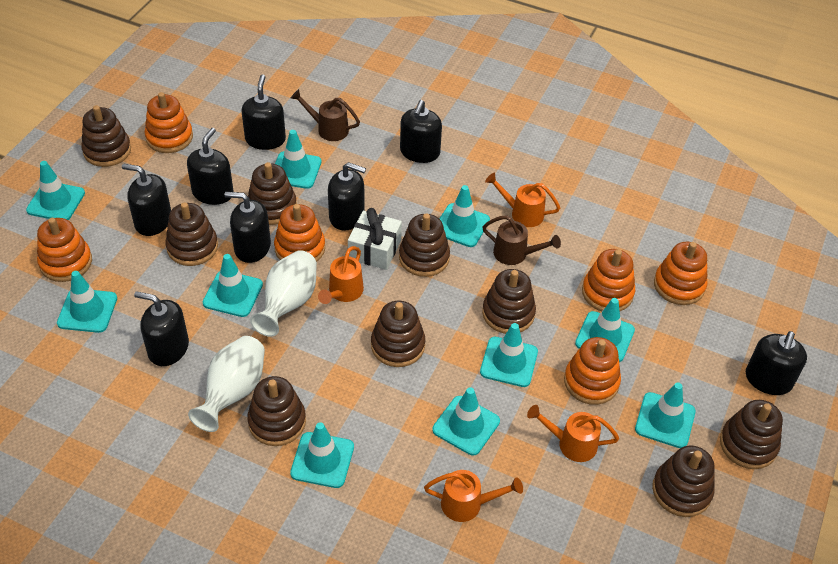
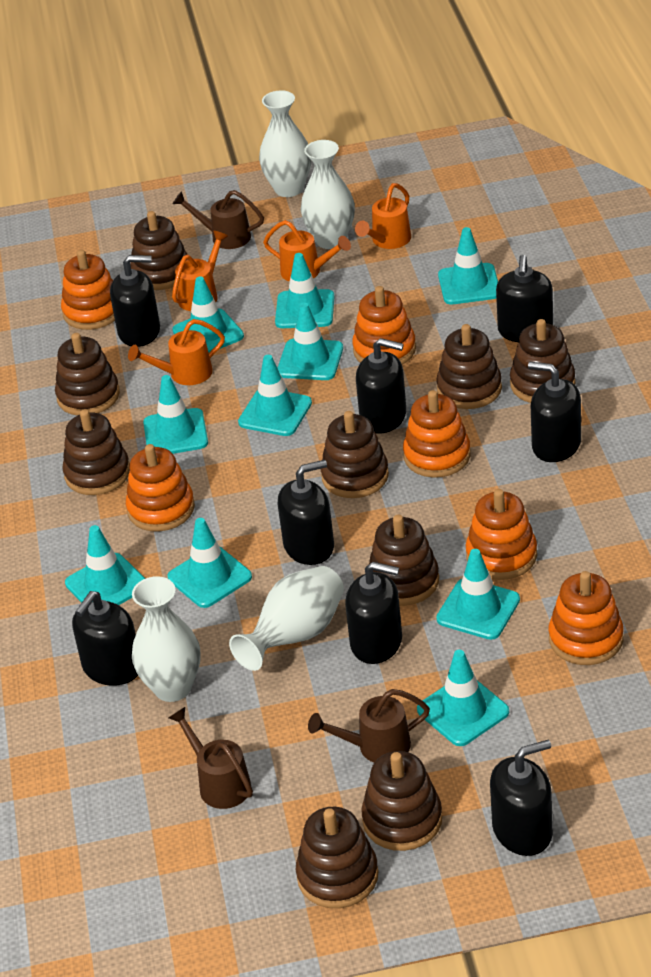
brown watering can: 2 -> 3
white gift: 1 -> 0
white vase: 2 -> 4

